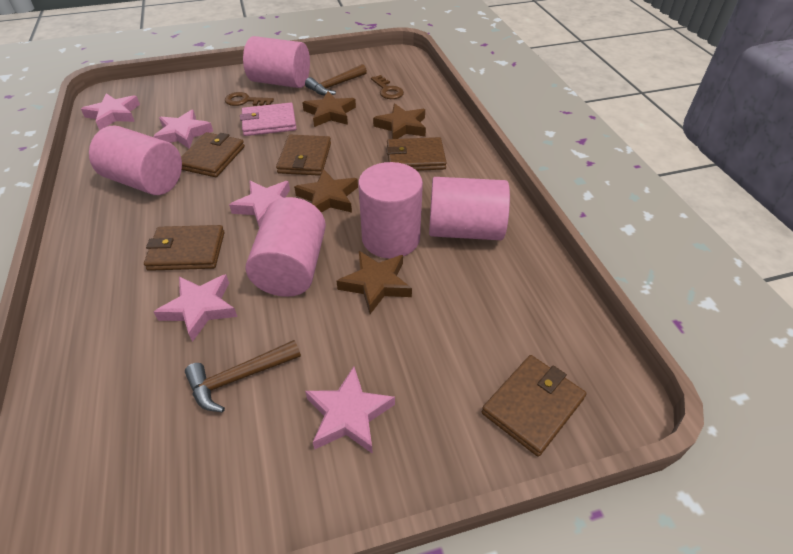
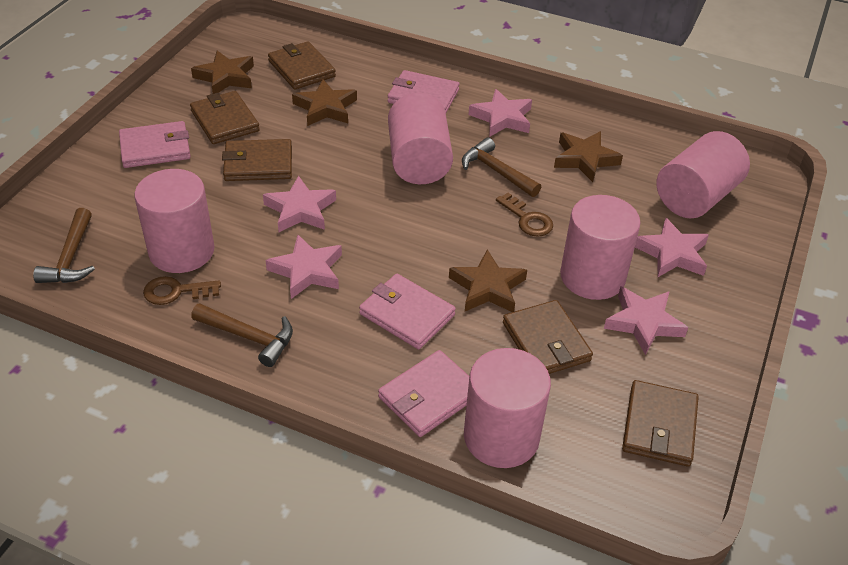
brown hammer: 2 -> 3
pink wallet: 1 -> 4

